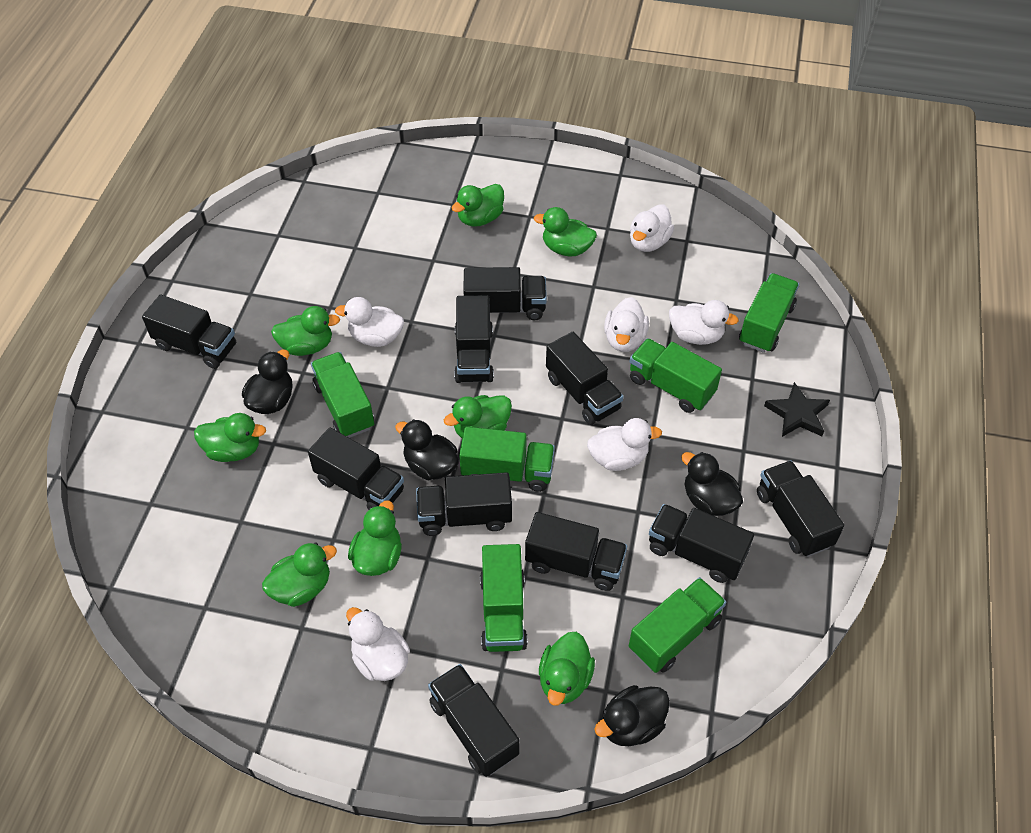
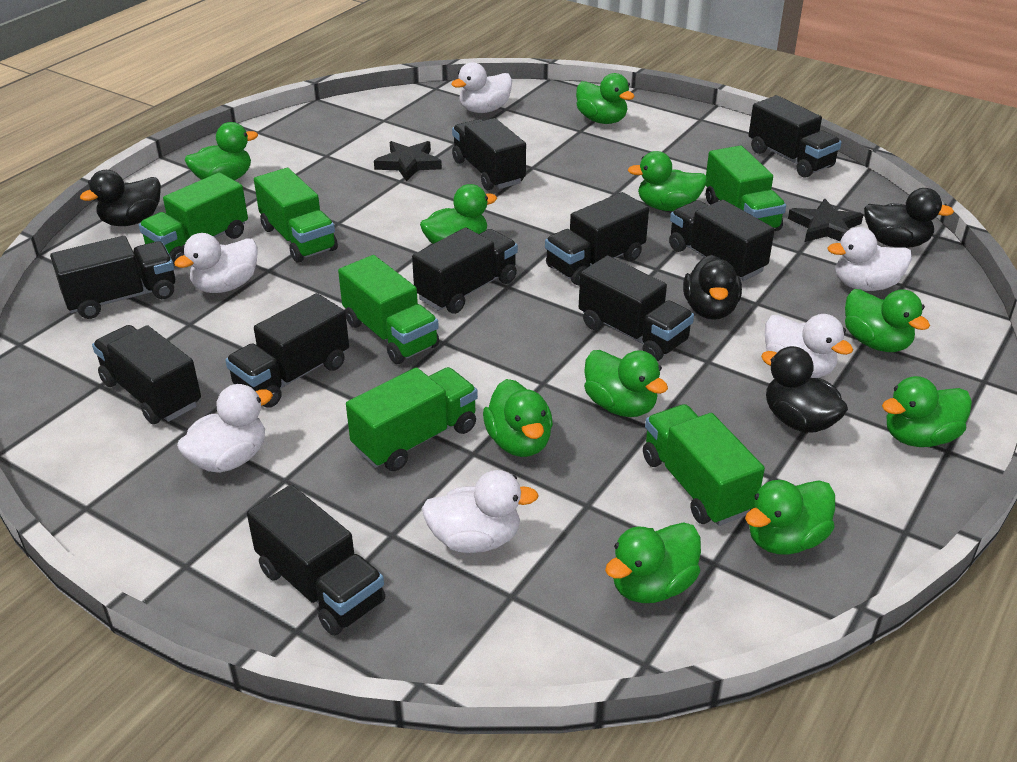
black star: 1 -> 2
green duck: 8 -> 10

